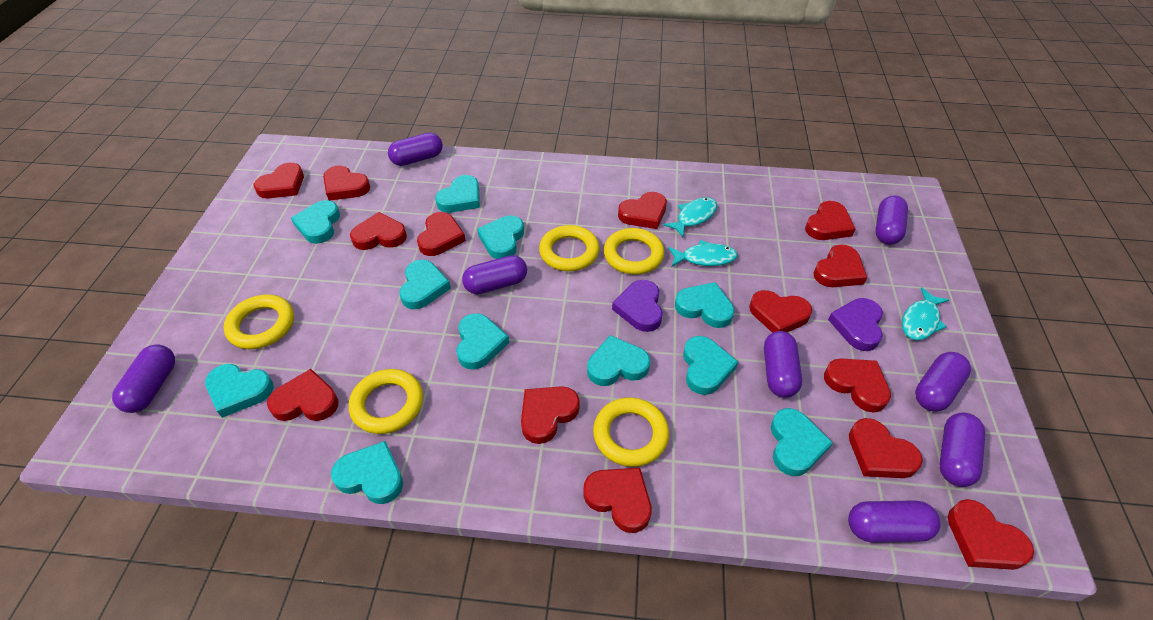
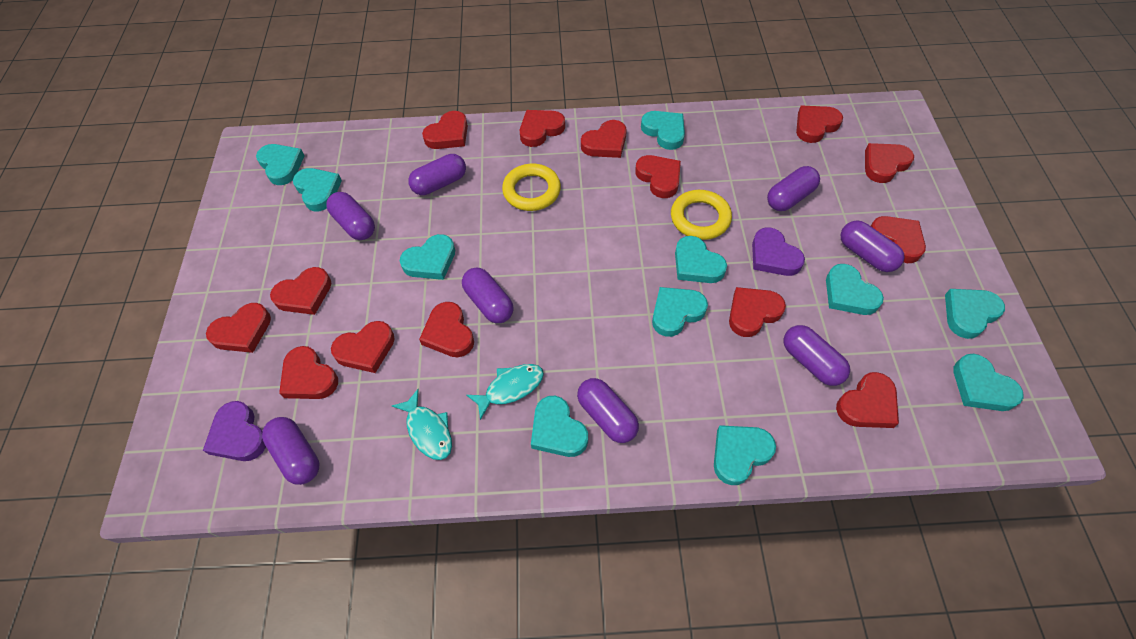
turquoise fish: 3 -> 2
yellow ring: 5 -> 2

